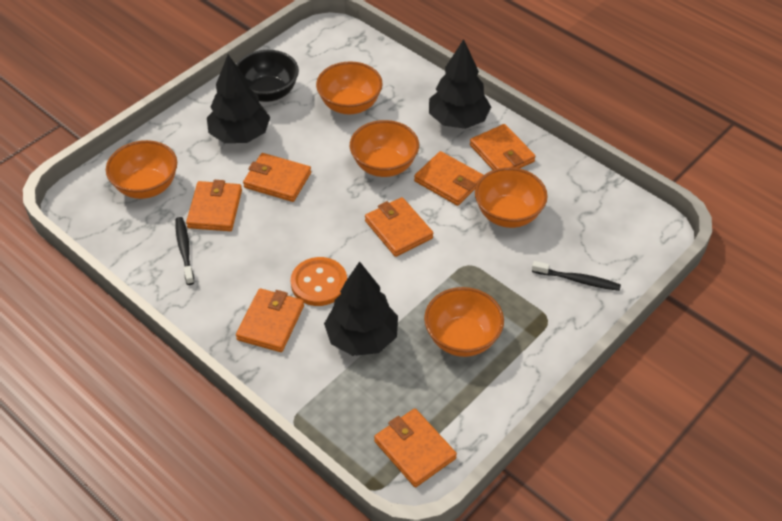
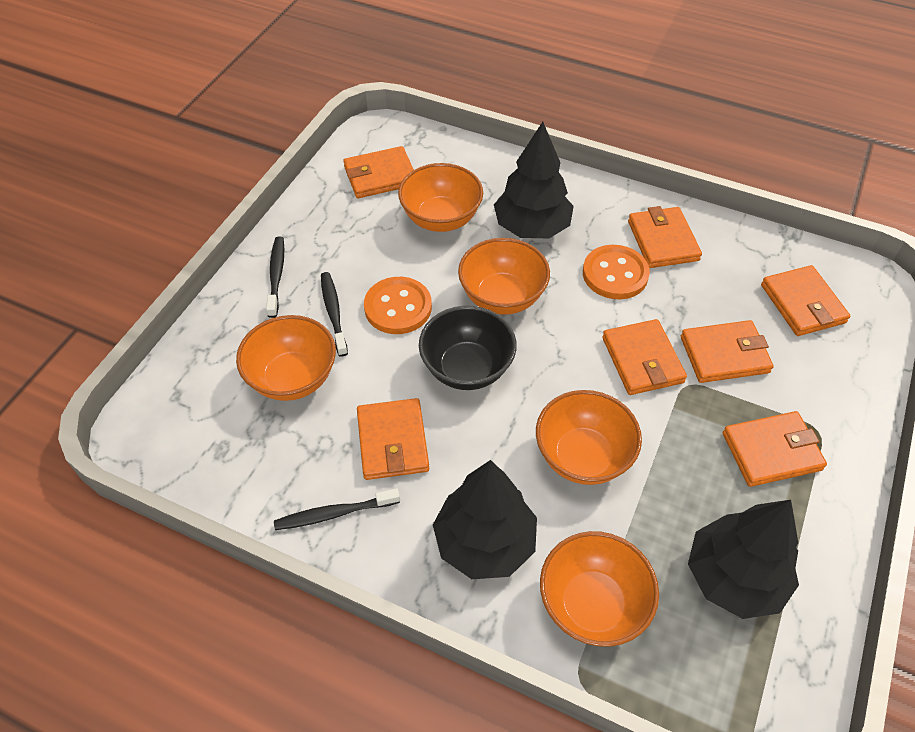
black toothbrush: 2 -> 3
orange button: 1 -> 2

